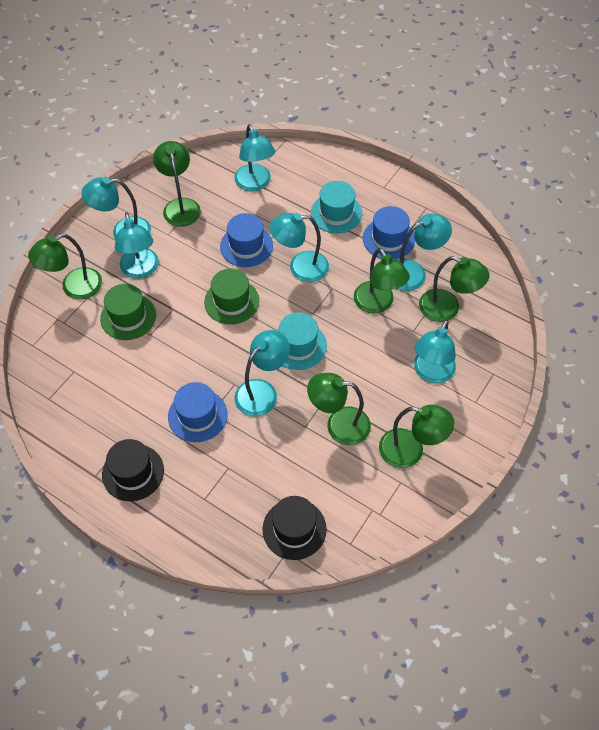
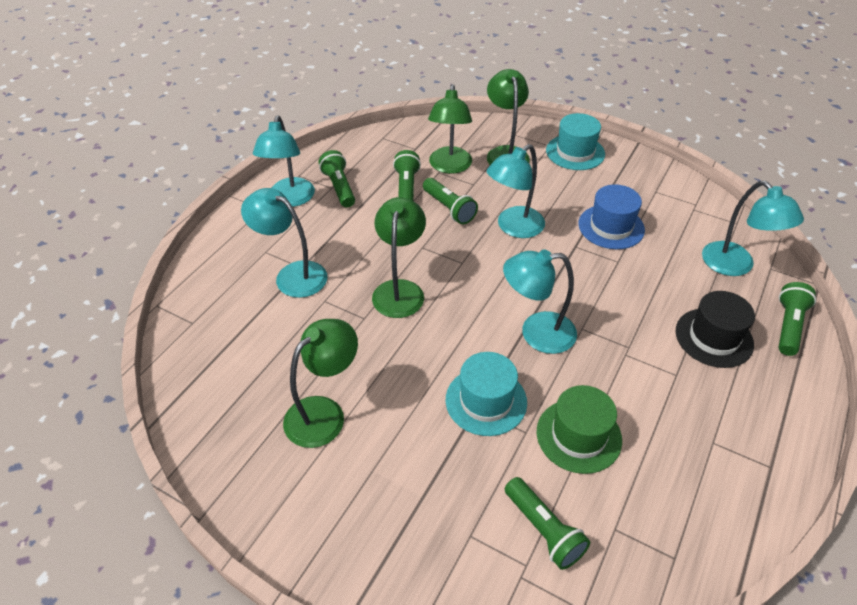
black hat: 2 -> 1
blue hat: 3 -> 1
green flashlight: 0 -> 5
green hat: 2 -> 1
green lamp: 6 -> 4
turquoise lamp: 7 -> 5

